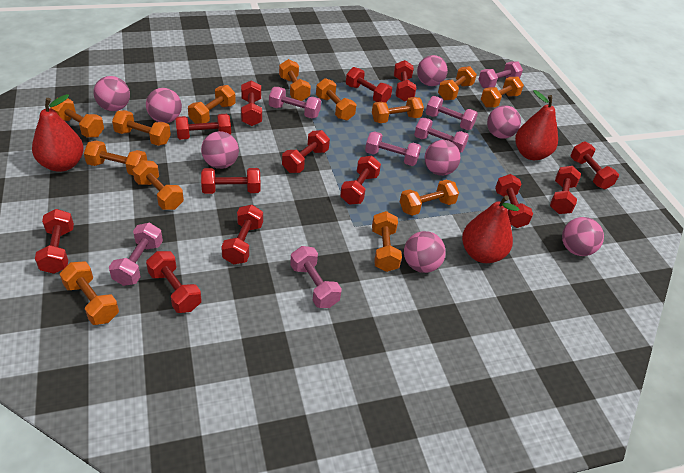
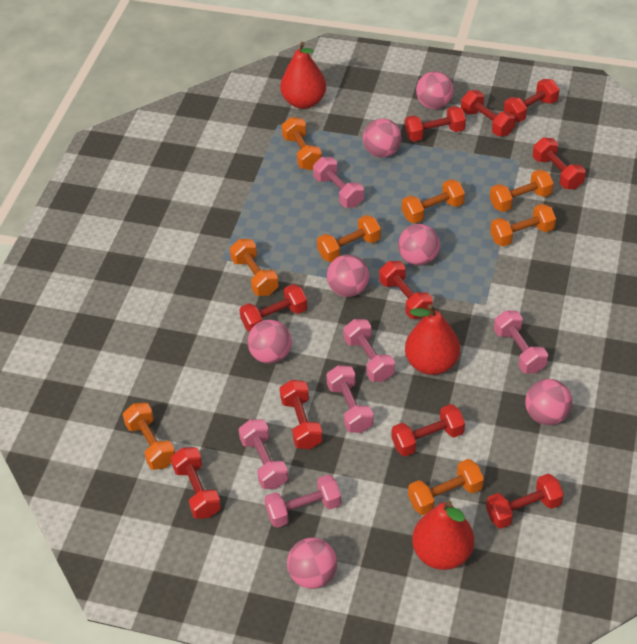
orange dumbbell: 13 -> 8
pink ball: 8 -> 7
pink dumbbell: 7 -> 6
red dumbbell: 13 -> 10

